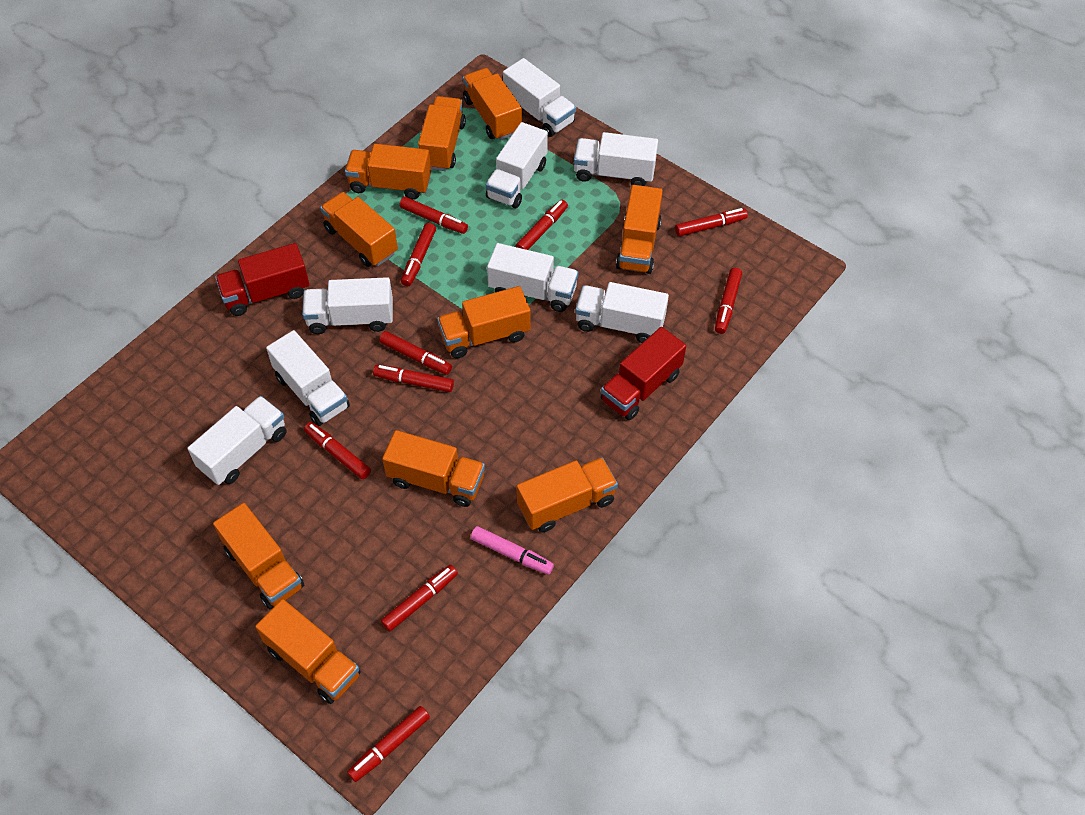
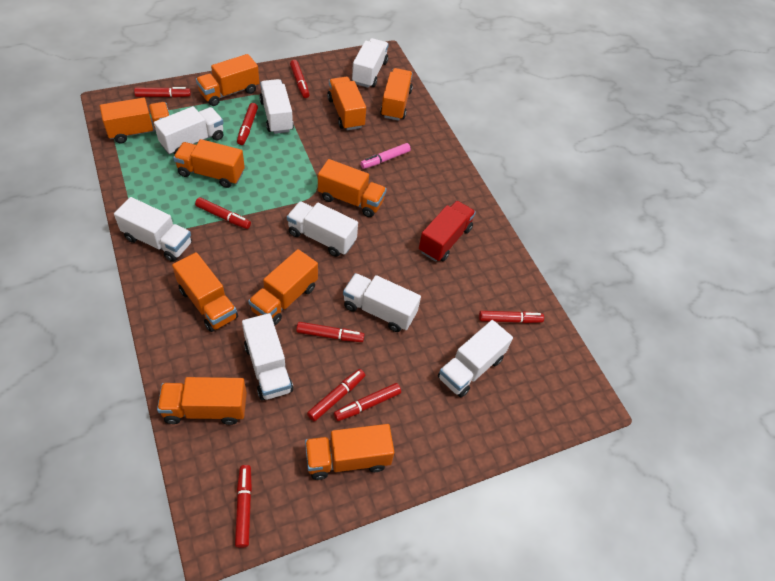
red marker: 10 -> 9
red truck: 2 -> 1

